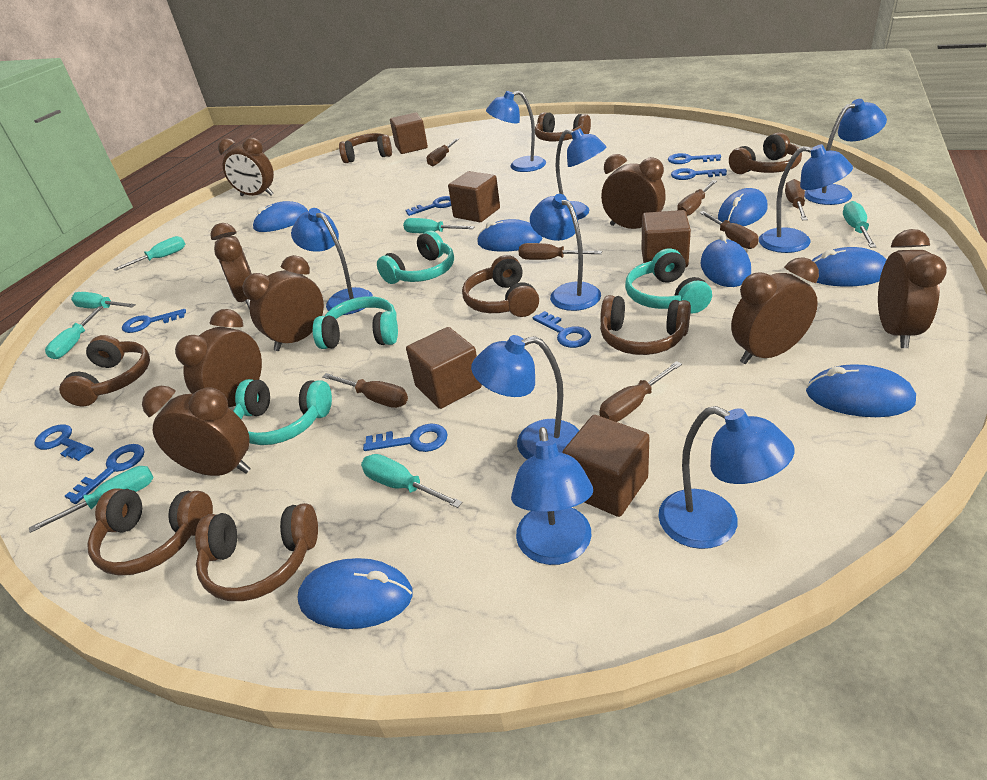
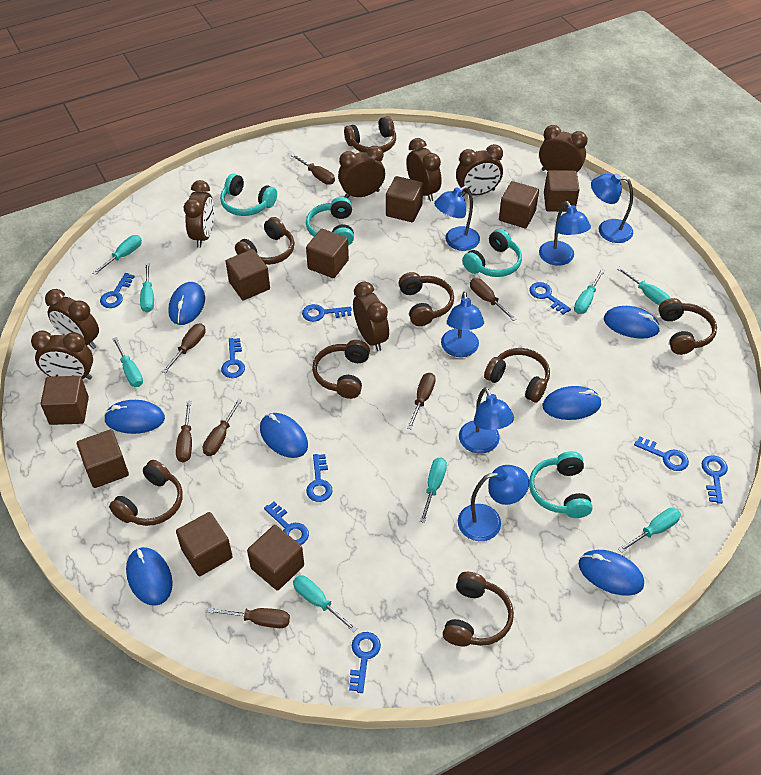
blue key: 8 -> 9
blue lamp: 9 -> 6
brown cube: 5 -> 9
turquoise screwdriver: 7 -> 8

